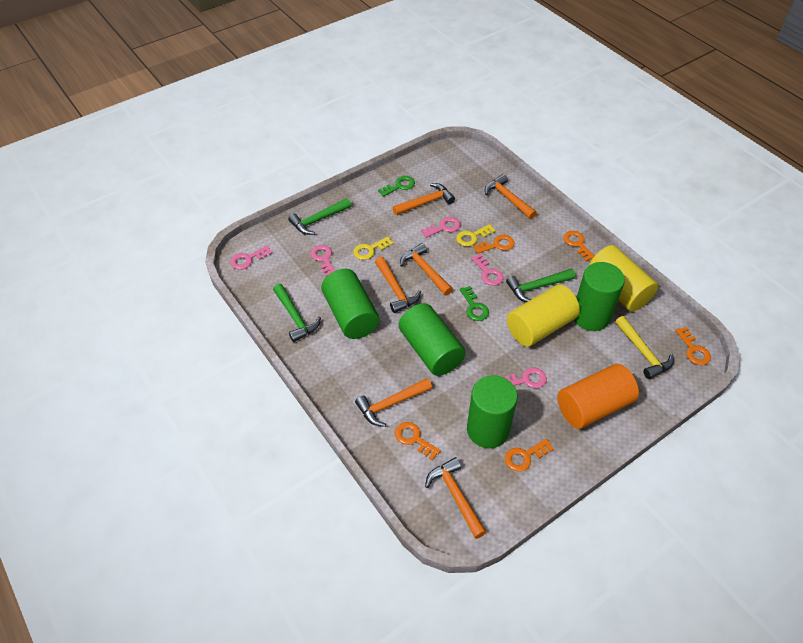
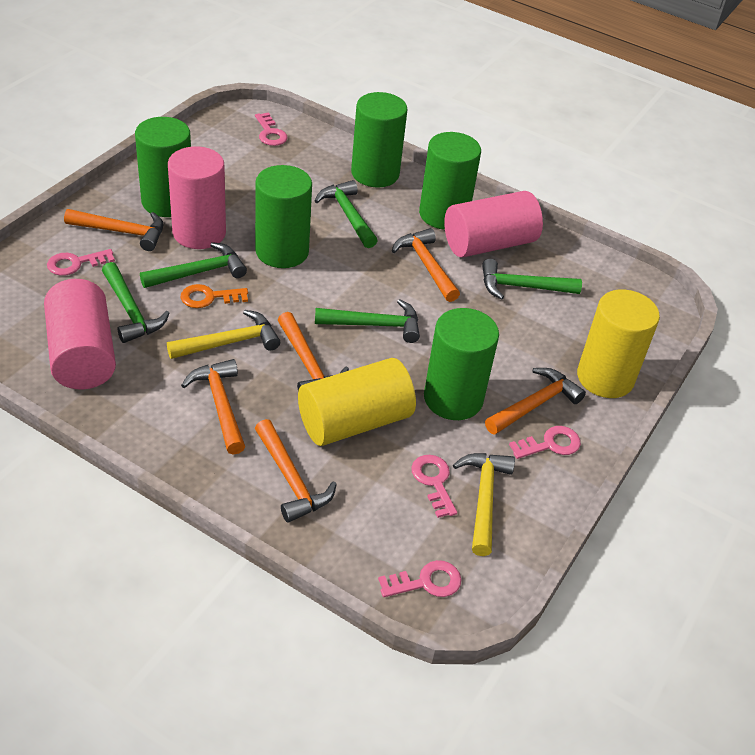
green cylinder: 4 -> 5
green hammer: 3 -> 5
green key: 2 -> 0
orange cylinder: 1 -> 0
orange key: 5 -> 1
pink cylinder: 0 -> 3
yellow hammer: 1 -> 2
yellow key: 2 -> 0

